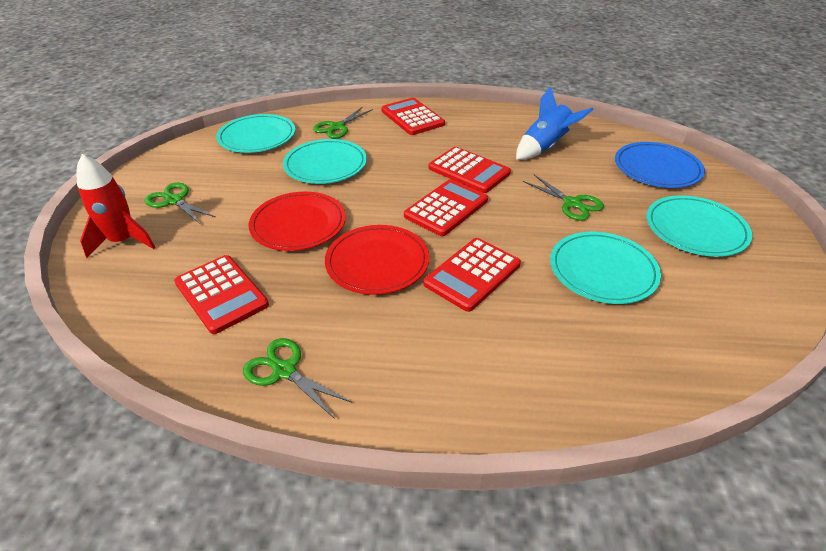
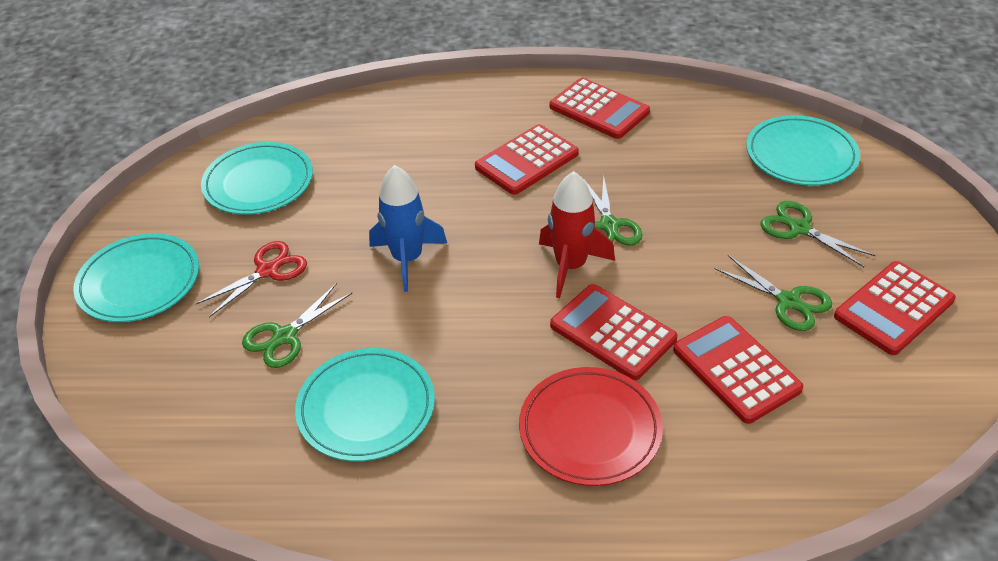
blue plate: 1 -> 0
red plate: 2 -> 1
red scissors: 0 -> 1

